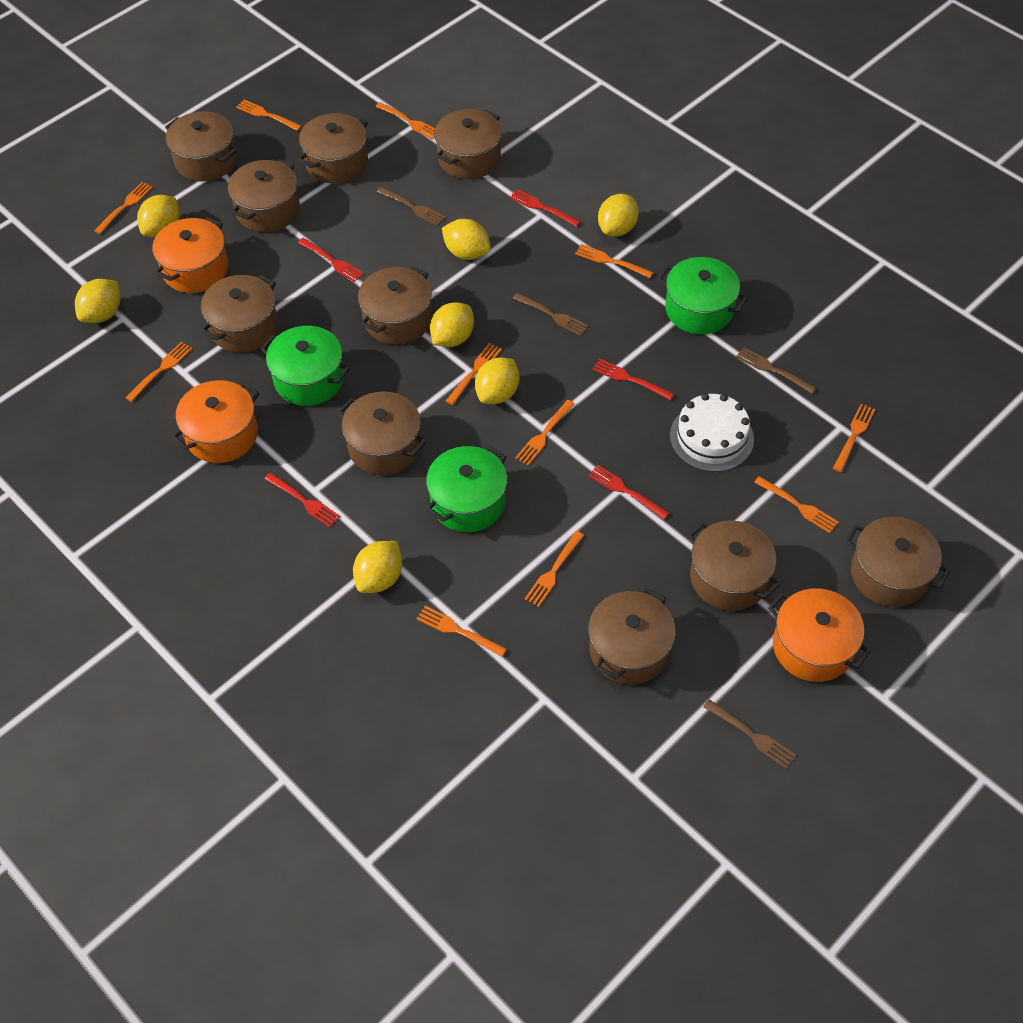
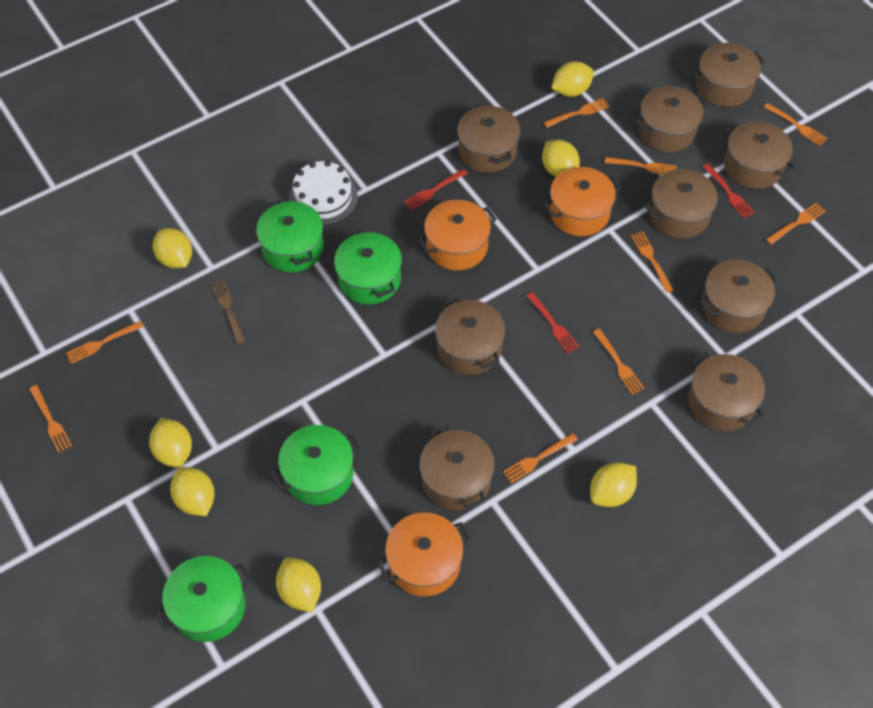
brown fork: 4 -> 1
brown pot: 10 -> 9
green pot: 3 -> 4
orange fork: 11 -> 9
red fork: 5 -> 3

